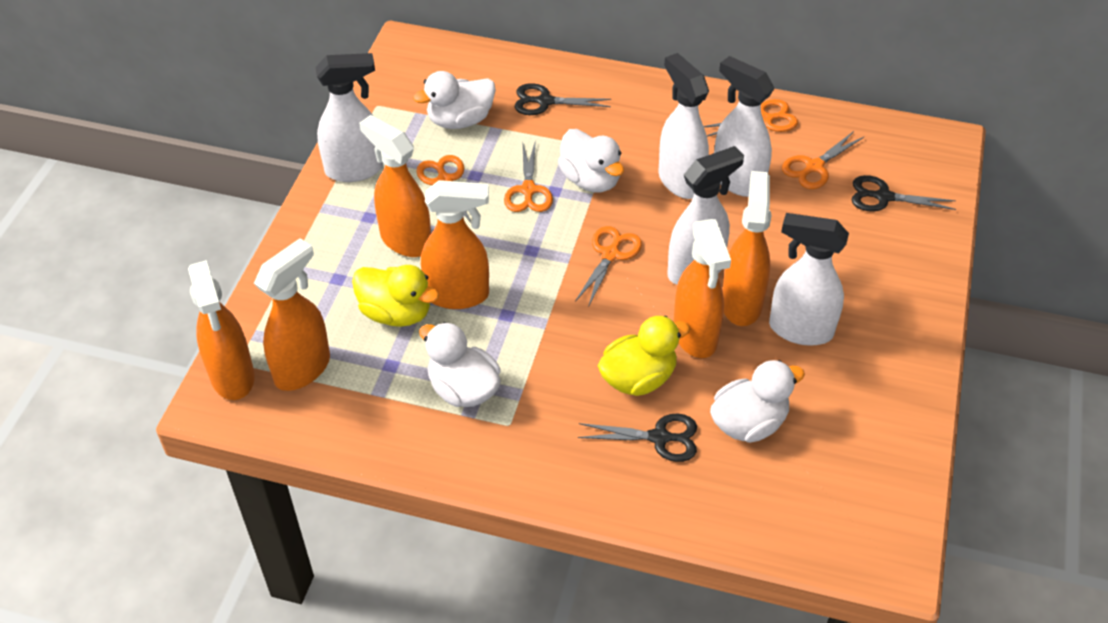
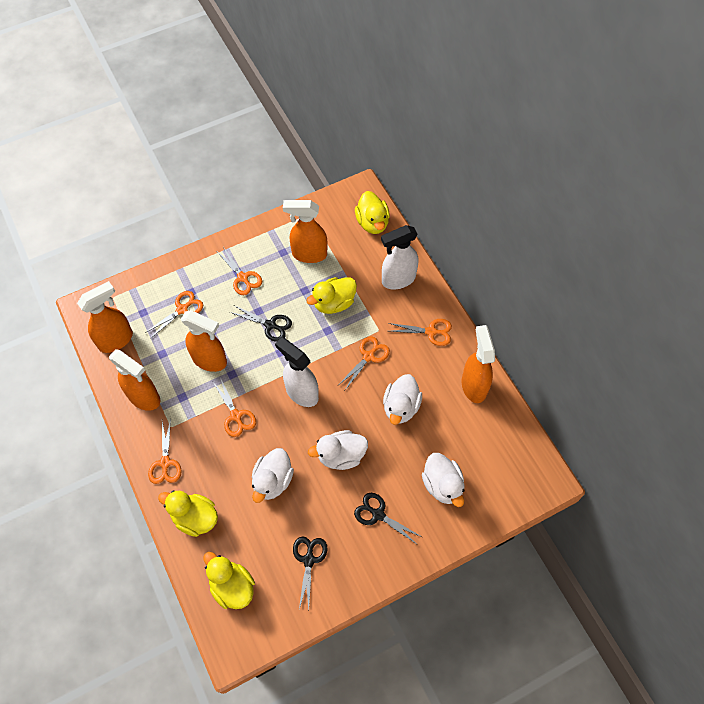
orange scissors: 5 -> 6
orange spray bottle: 6 -> 5
white spray bottle: 5 -> 2
yellow duck: 2 -> 4

